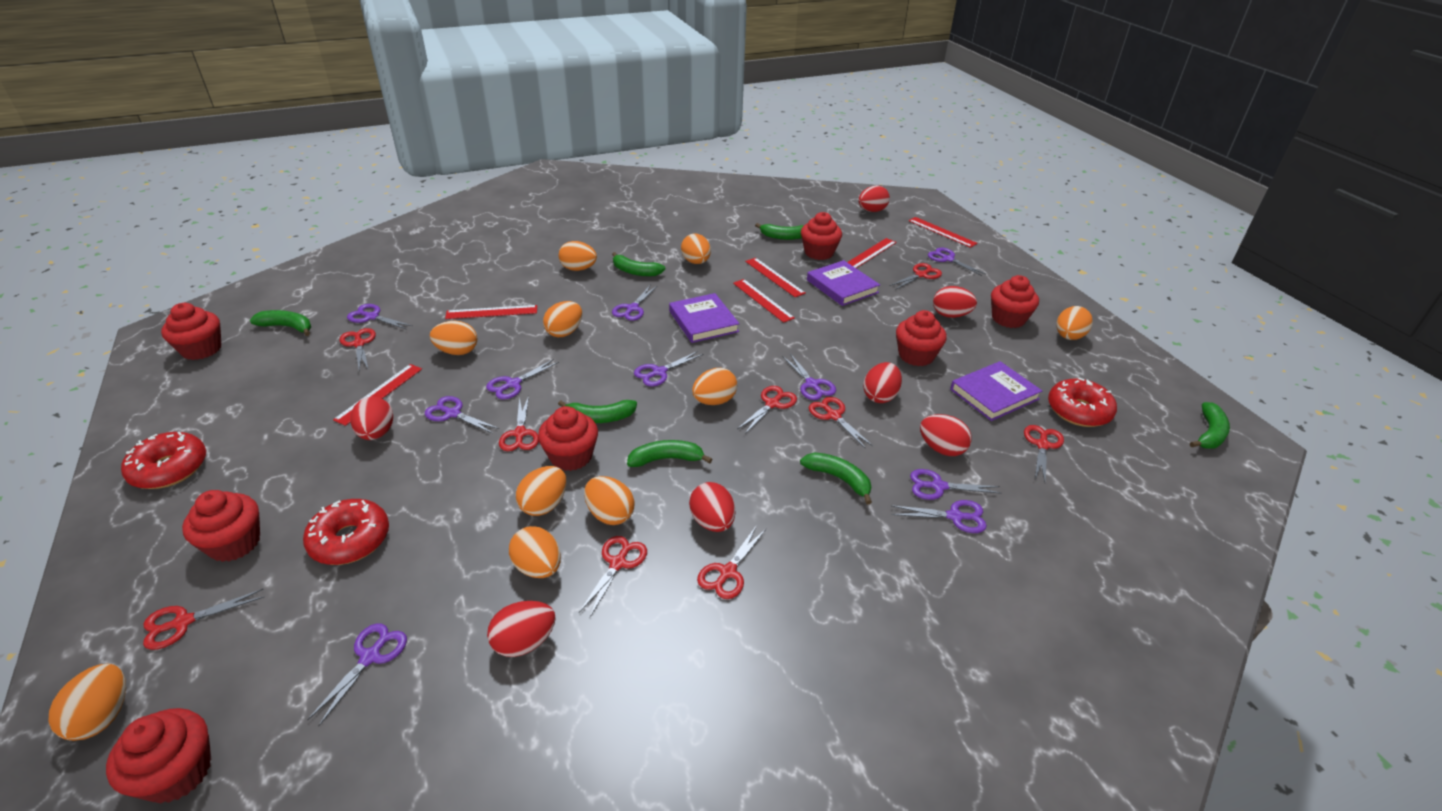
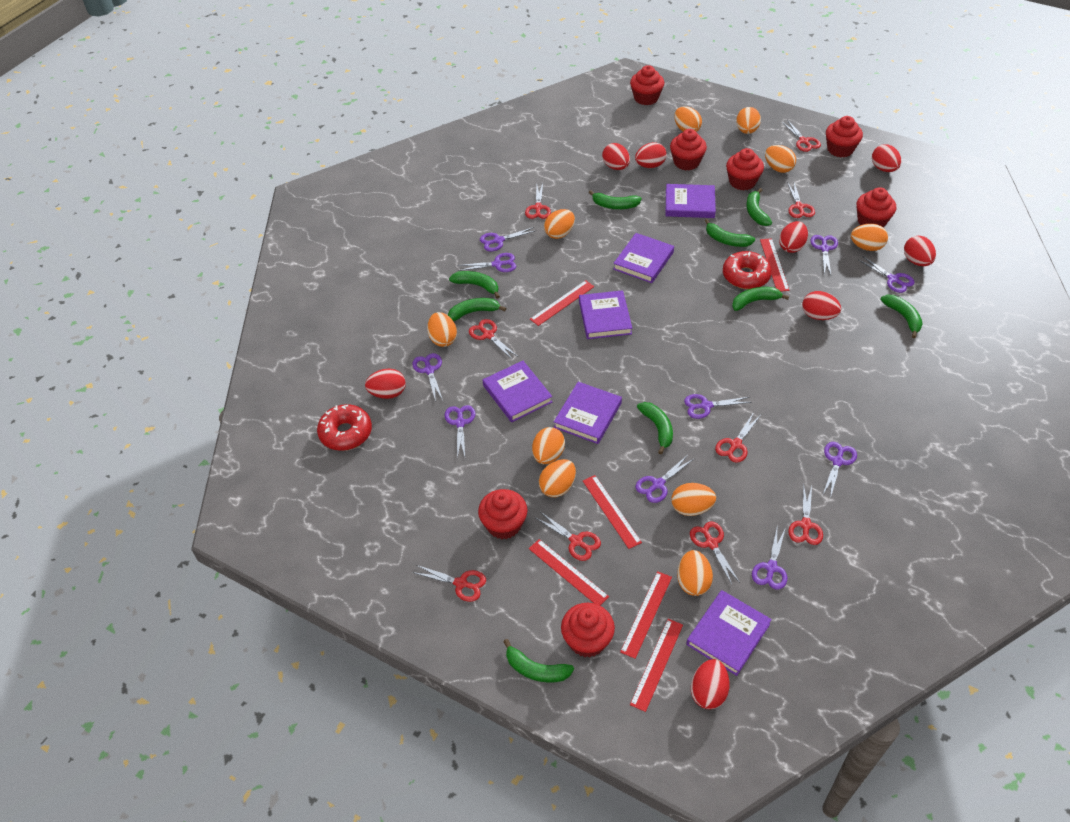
green banana: 7 -> 9
purple book: 3 -> 6
red donut: 3 -> 2
red egg: 7 -> 8

